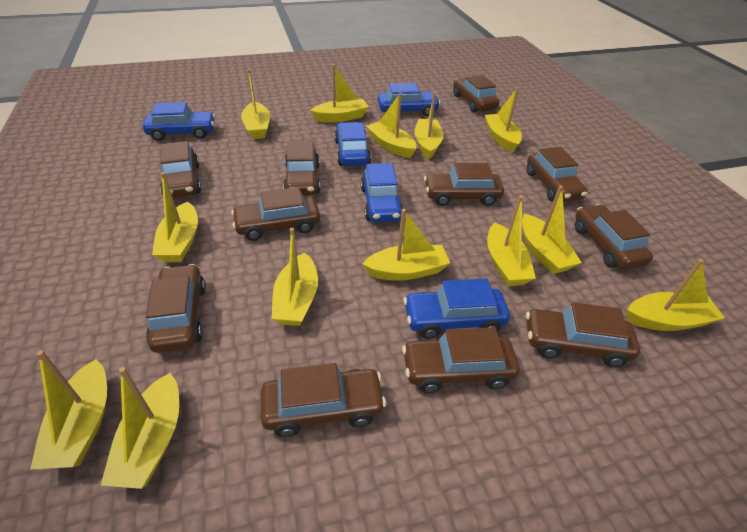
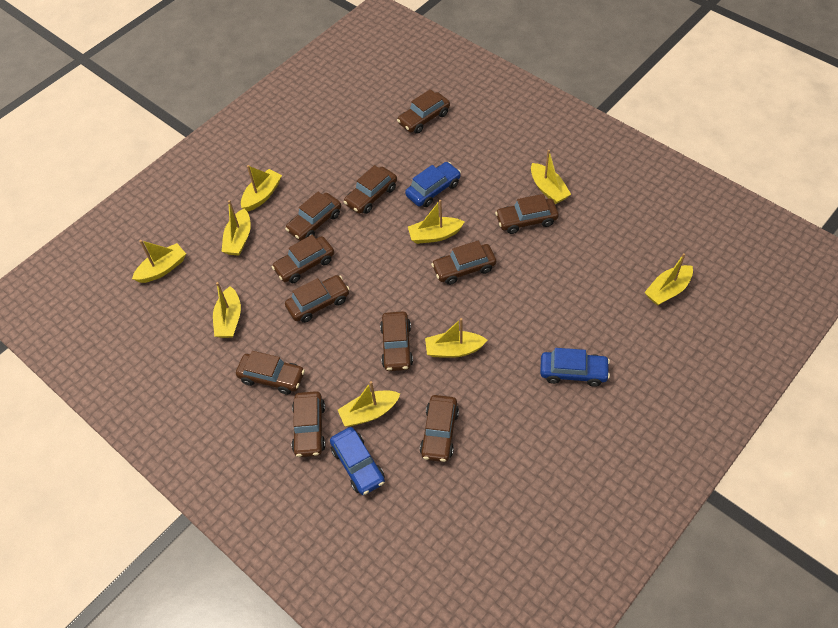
blue car: 5 -> 3
yellow boat: 13 -> 9

